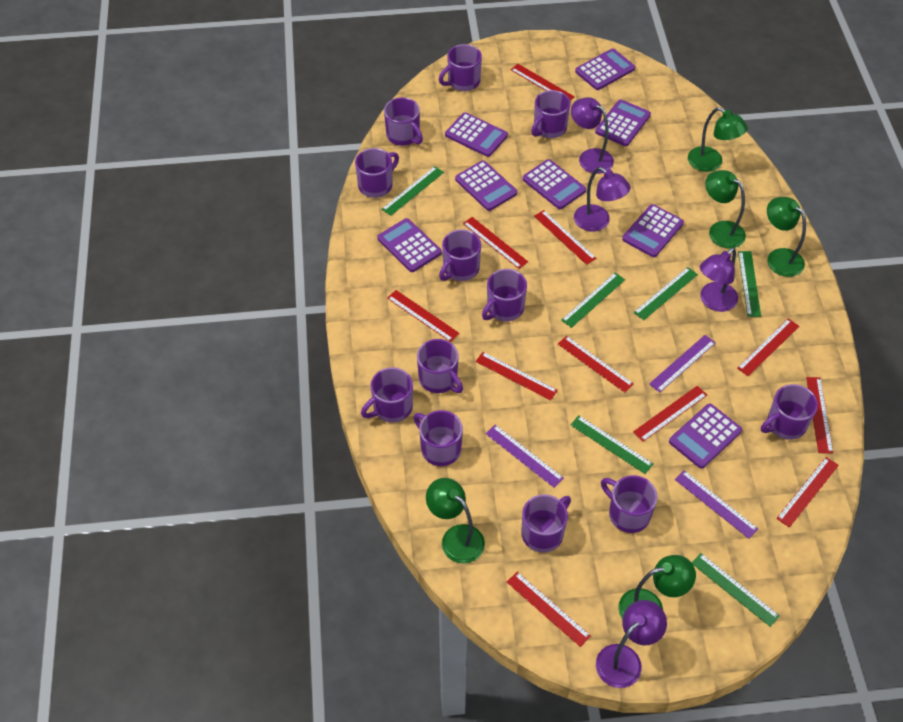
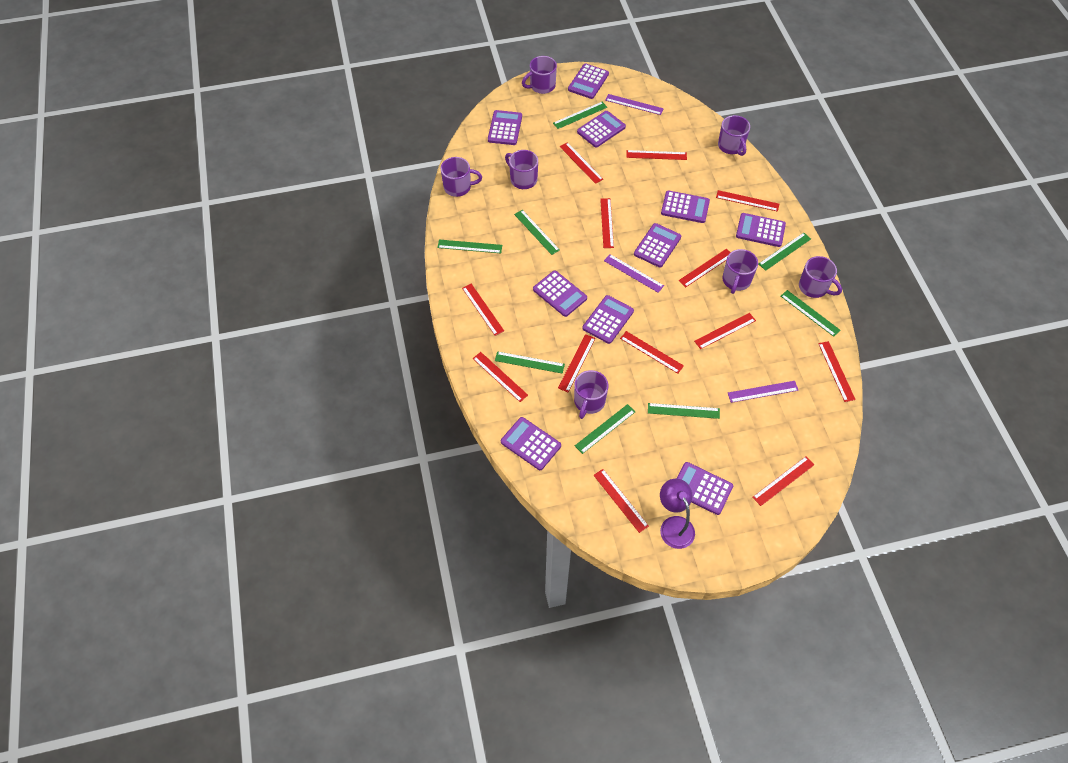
green lamp: 5 -> 0
green ruler: 6 -> 8
purple calculator: 8 -> 10
purple lamp: 4 -> 1
purple mug: 12 -> 7
red ruler: 11 -> 13

